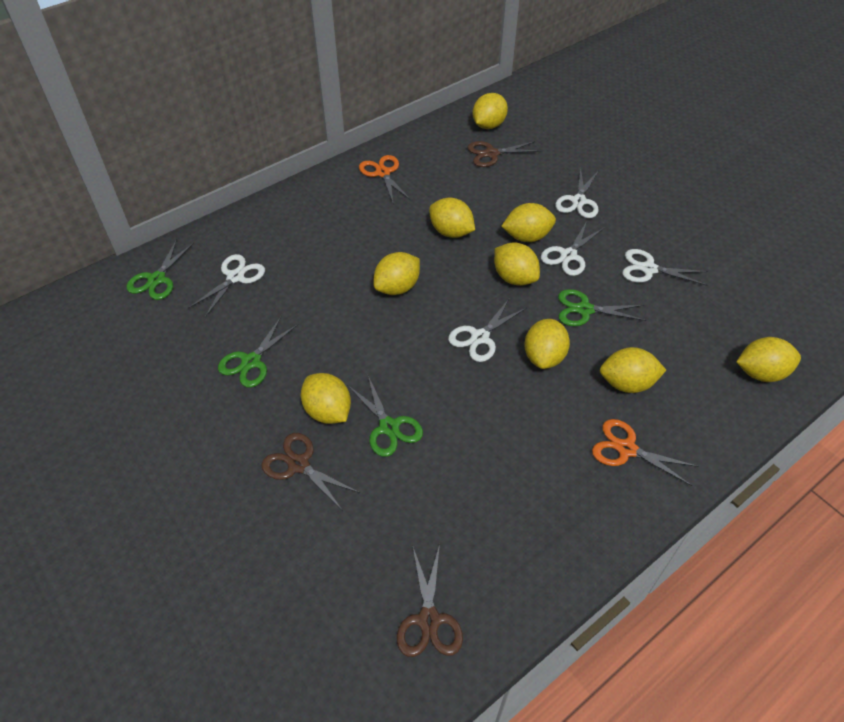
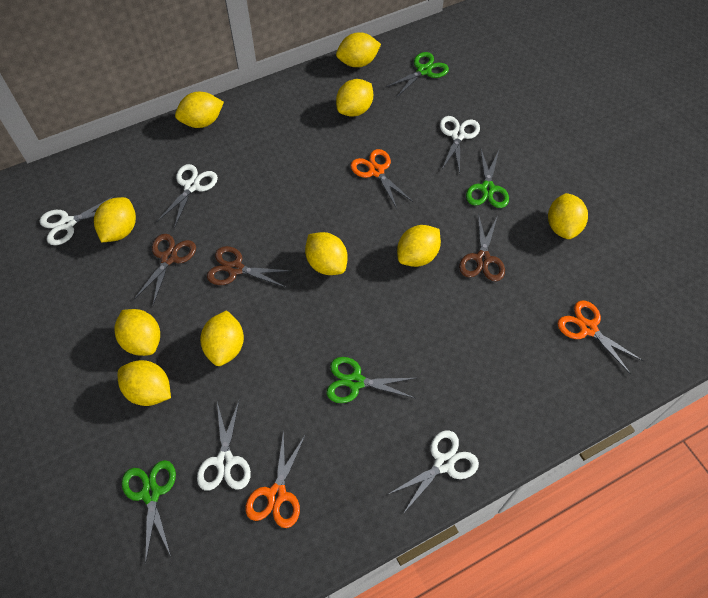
orange scissors: 2 -> 3
yellow lemon: 9 -> 10

